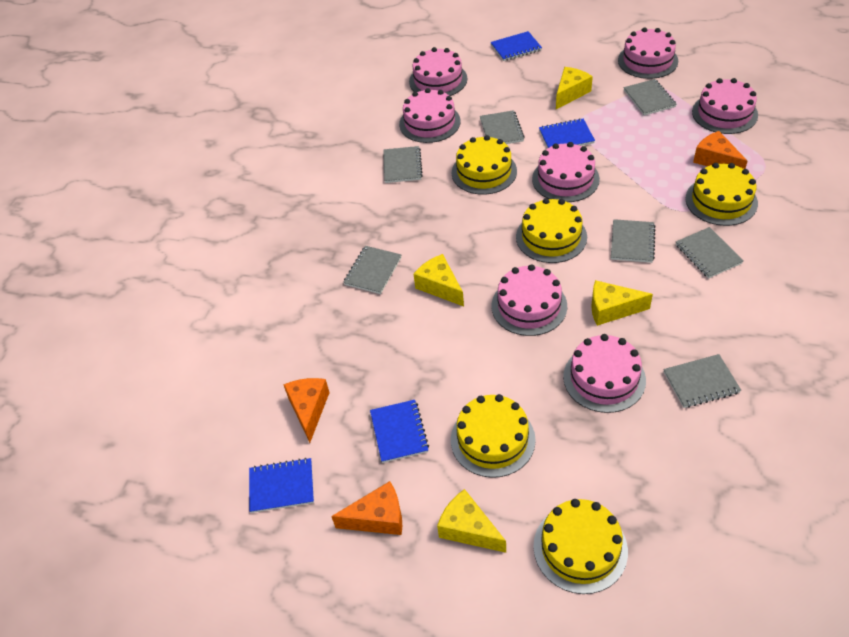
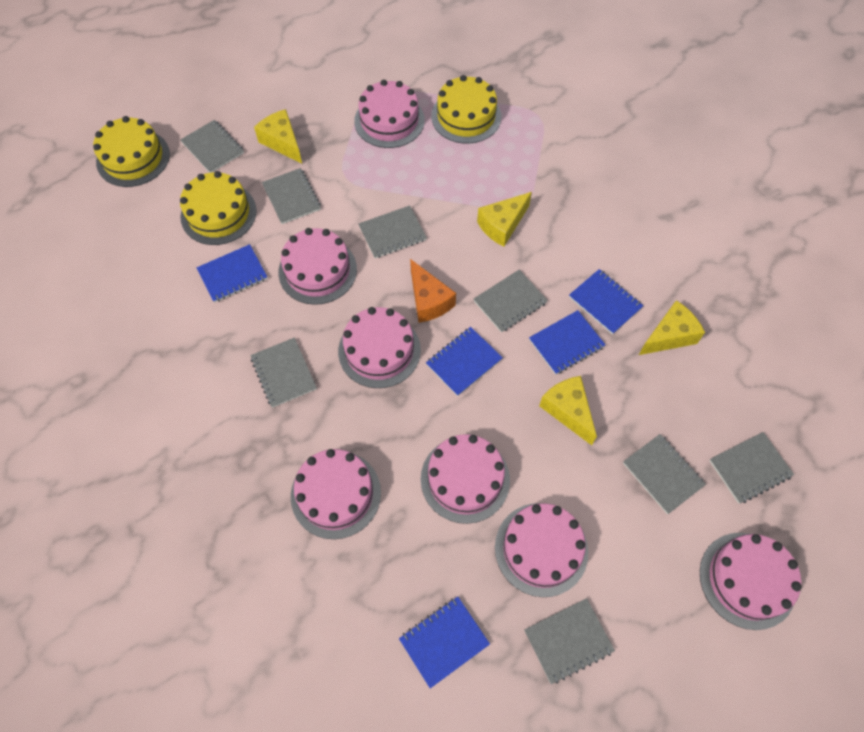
blue notebook: 4 -> 5
grey notebook: 7 -> 8
orange cheese: 3 -> 1
yellow cake: 5 -> 3

